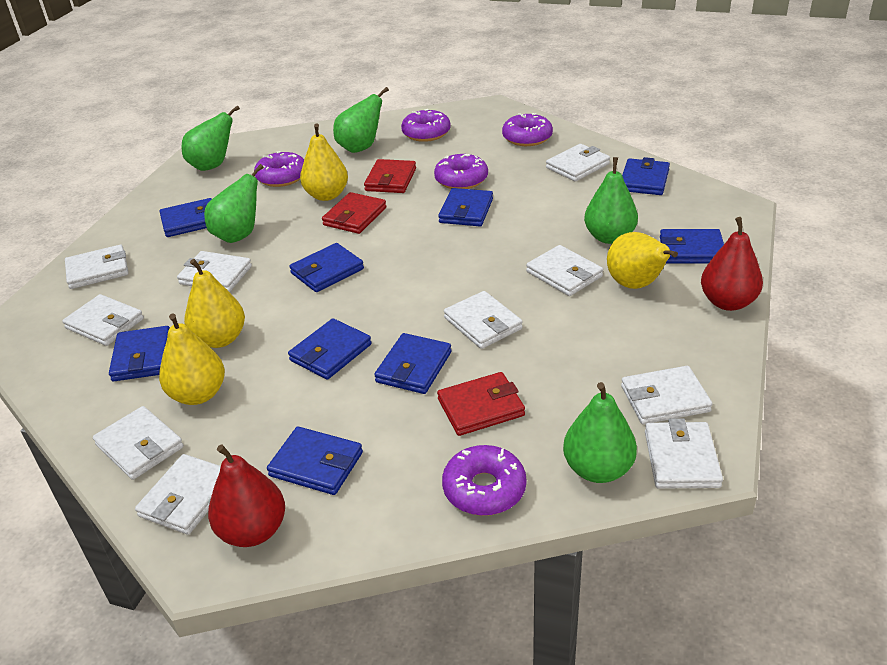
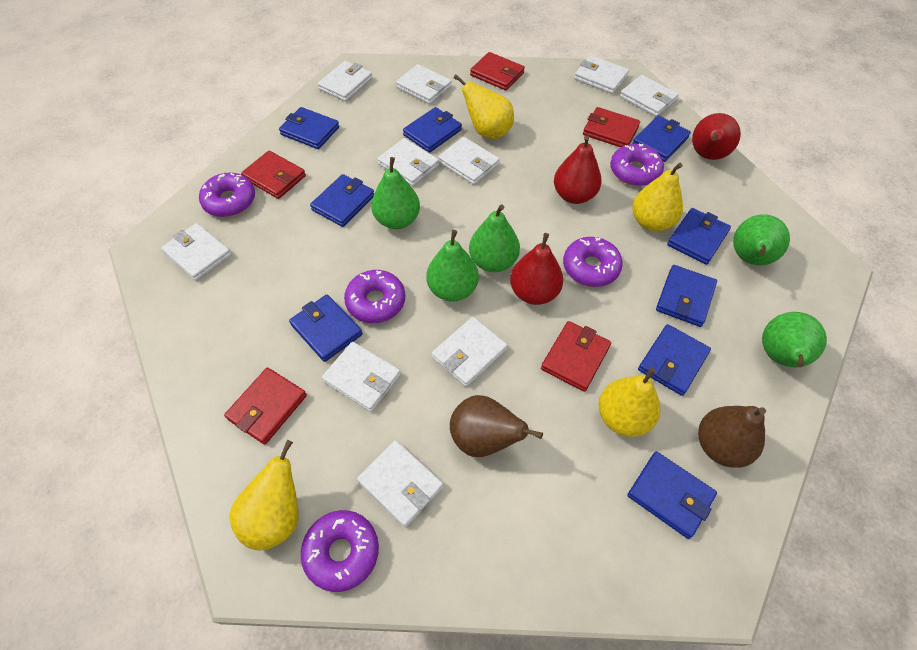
brown pear: 0 -> 2
red pear: 2 -> 3
red wallet: 3 -> 5

